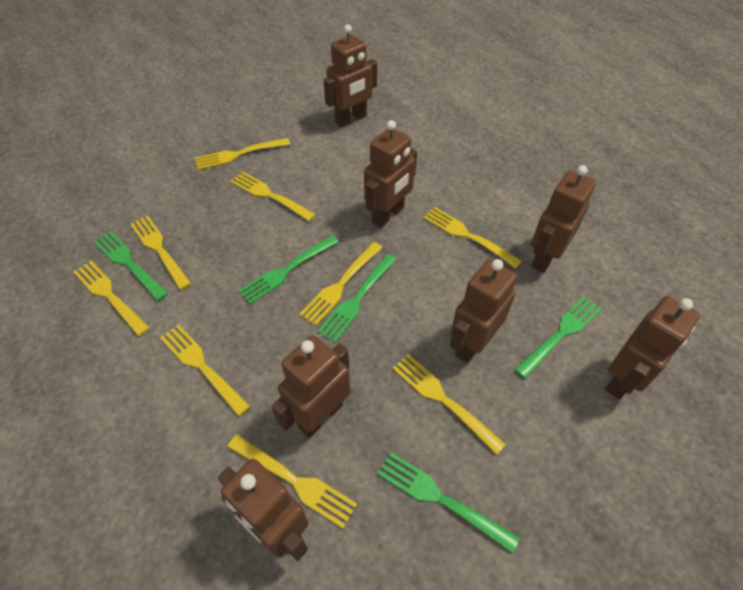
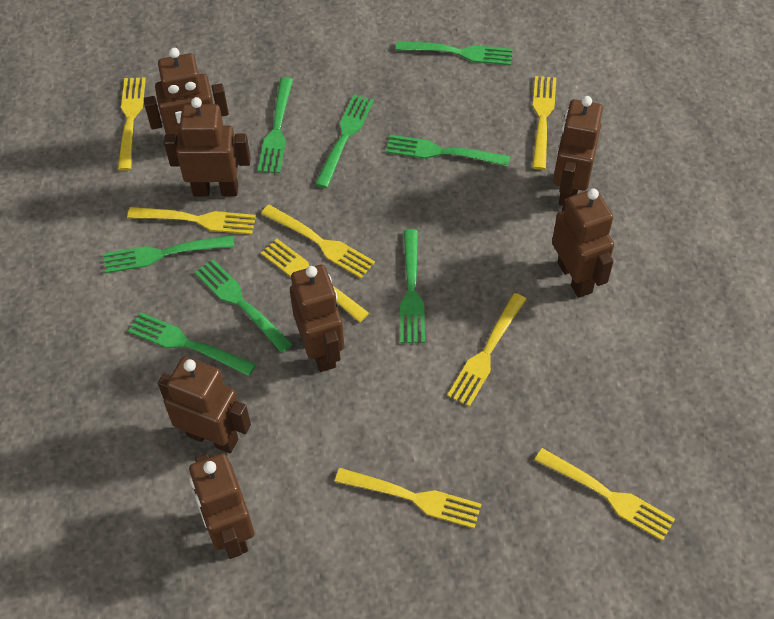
green fork: 5 -> 8
yellow fork: 9 -> 8

